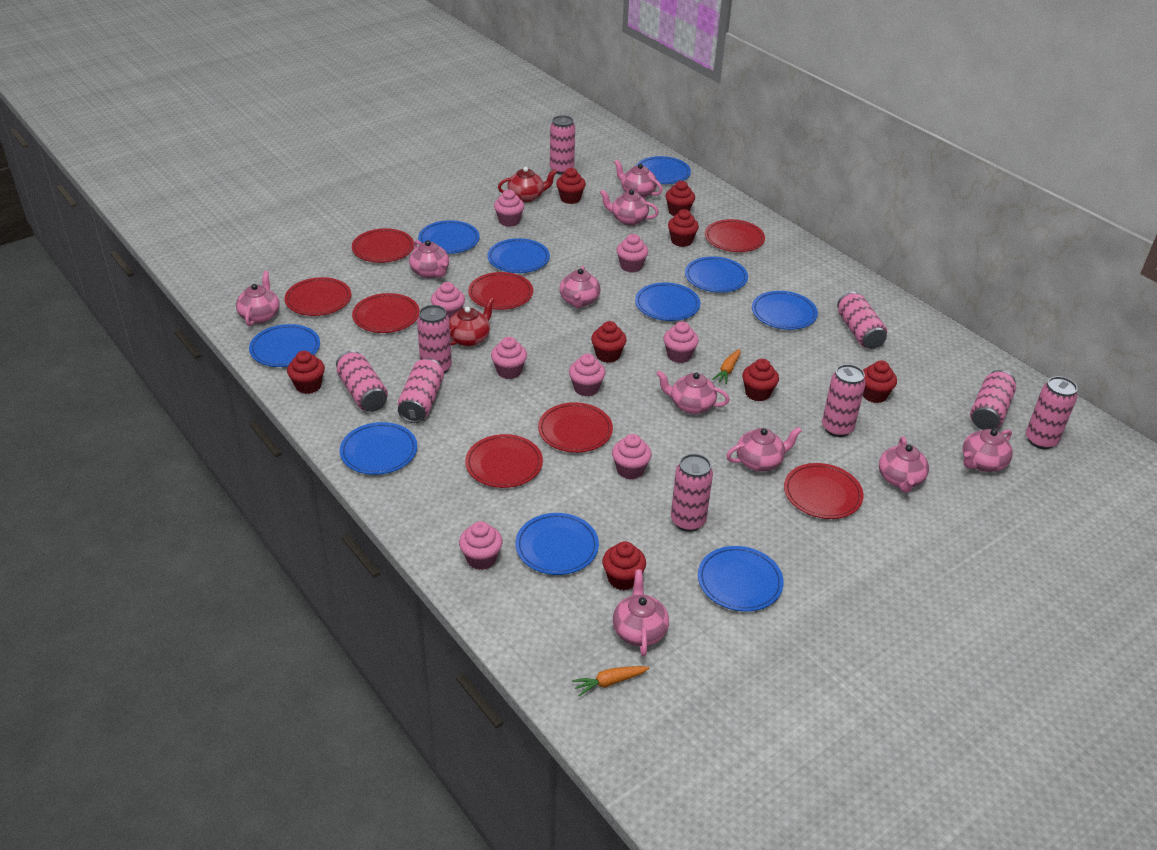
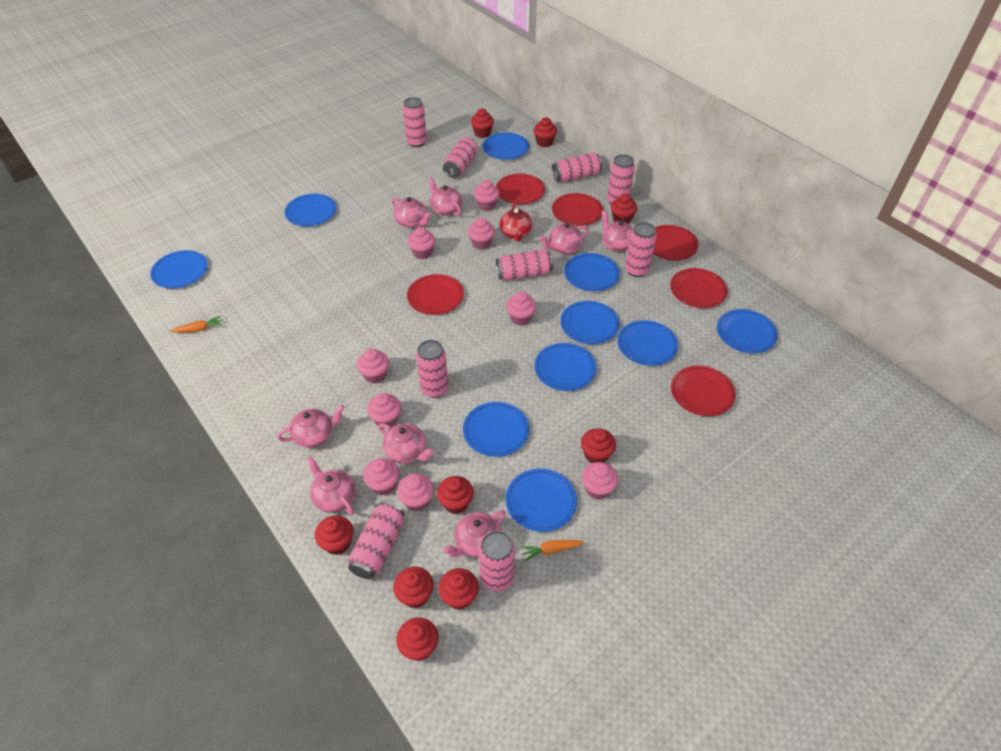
pink cupcake: 8 -> 9
pink teapot: 10 -> 8
red cupcake: 8 -> 9
red plate: 8 -> 6
red teapot: 2 -> 1

